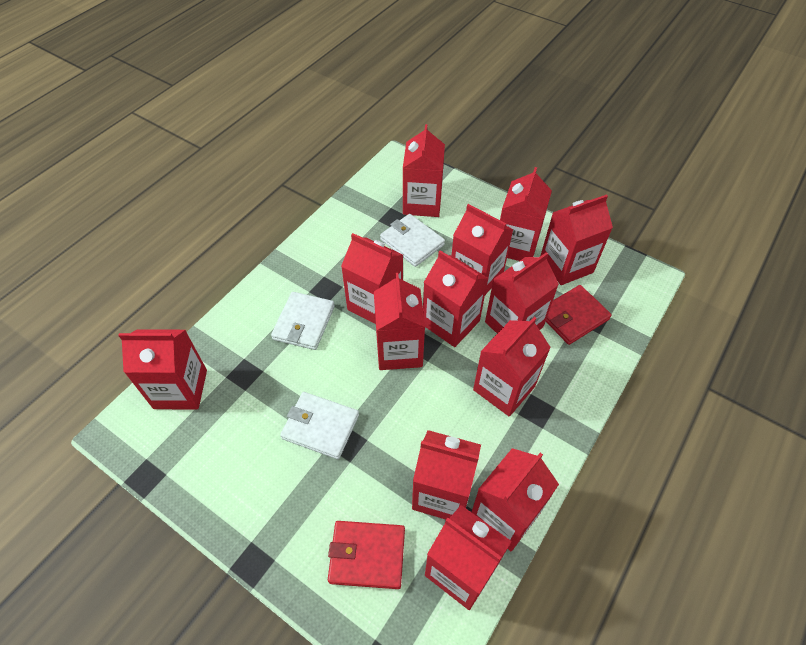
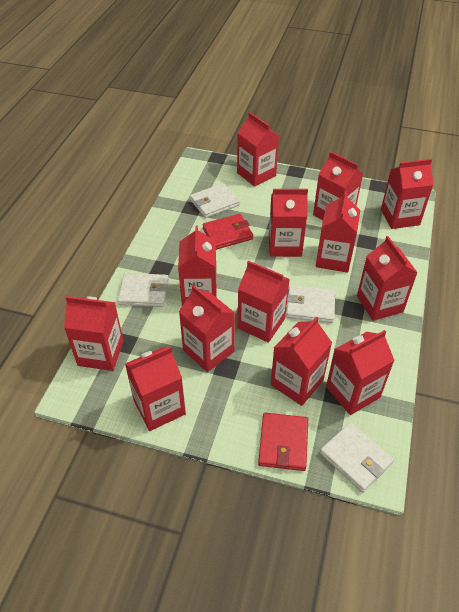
white wallet: 3 -> 4

